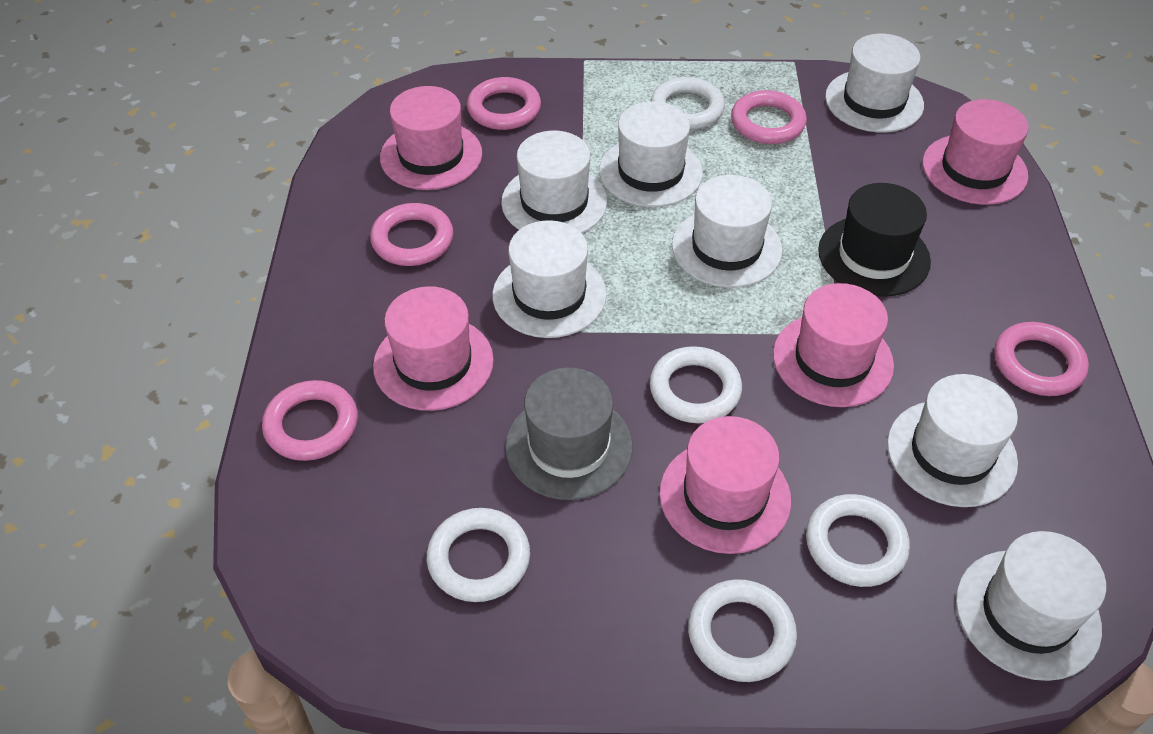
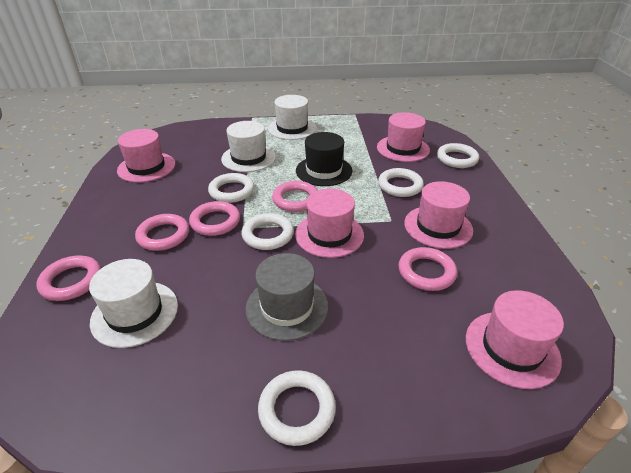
white hat: 7 -> 3

